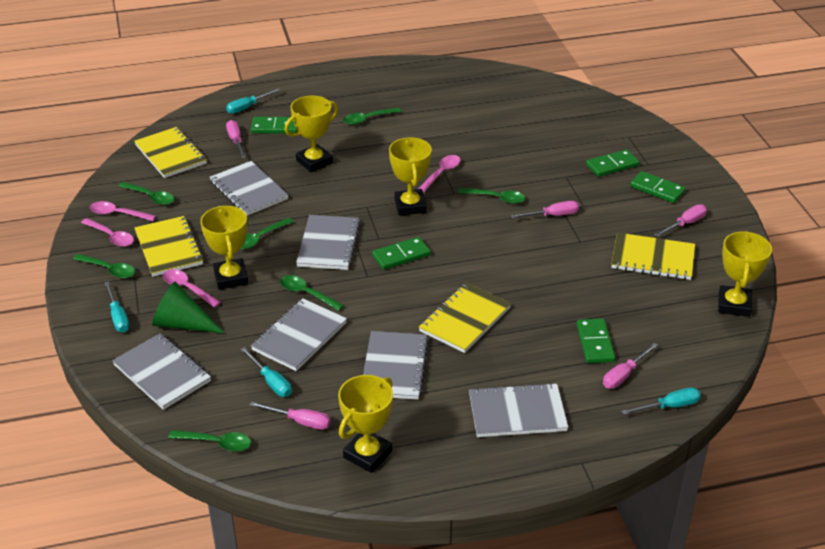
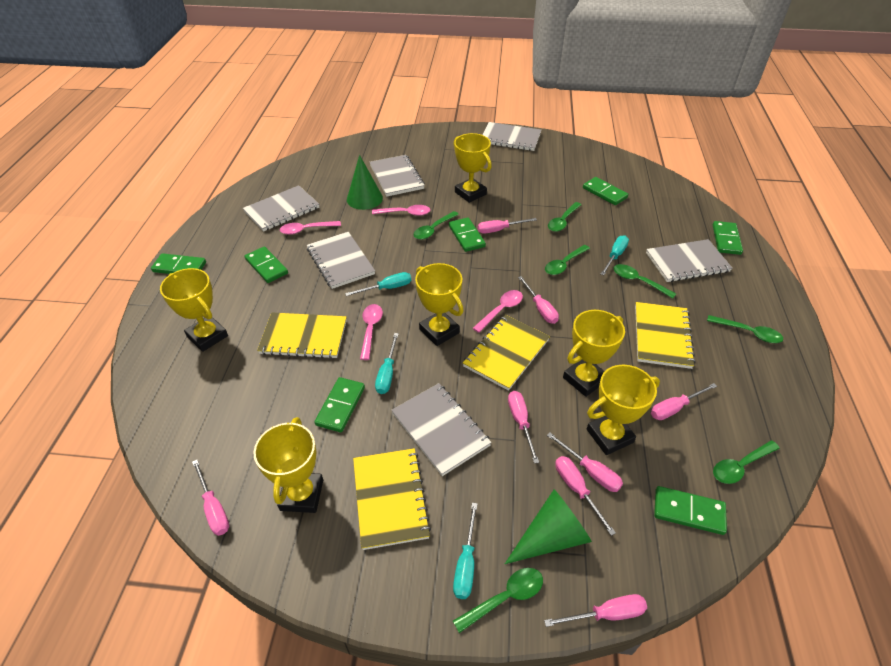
green cone: 1 -> 2
green domino: 5 -> 7
pink screwdriver: 5 -> 8
yellow trophy: 5 -> 6

